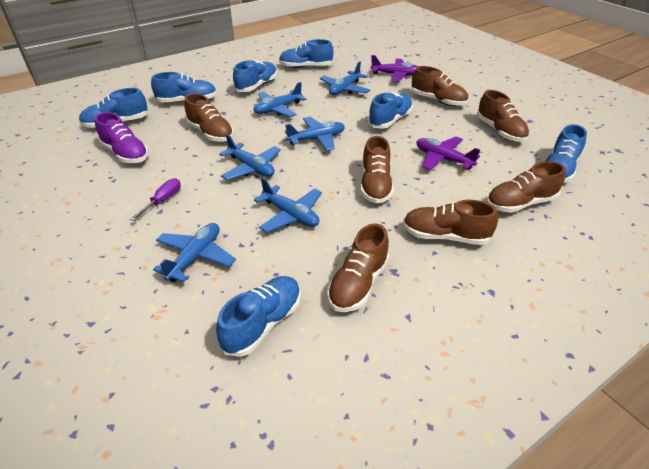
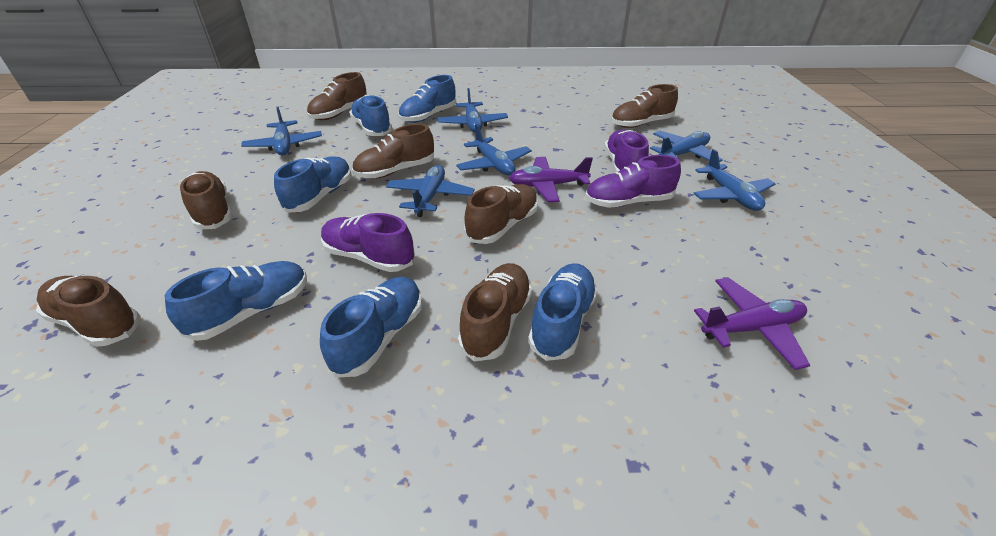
blue shoe: 7 -> 6
purple screwdriver: 1 -> 0
purple shoe: 1 -> 3

